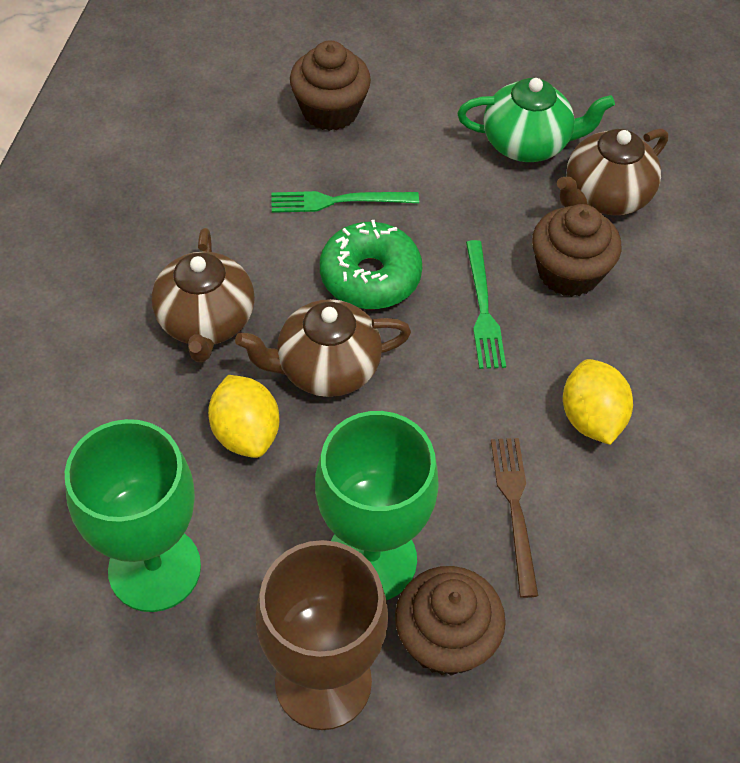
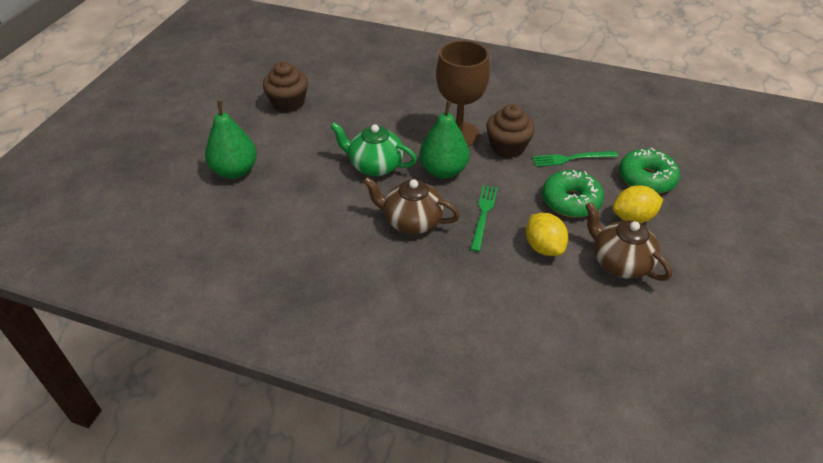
brown cupcake: 3 -> 2
brown fork: 1 -> 0
brown teapot: 3 -> 2
green donut: 1 -> 2
green goblet: 2 -> 0
green pear: 0 -> 2

